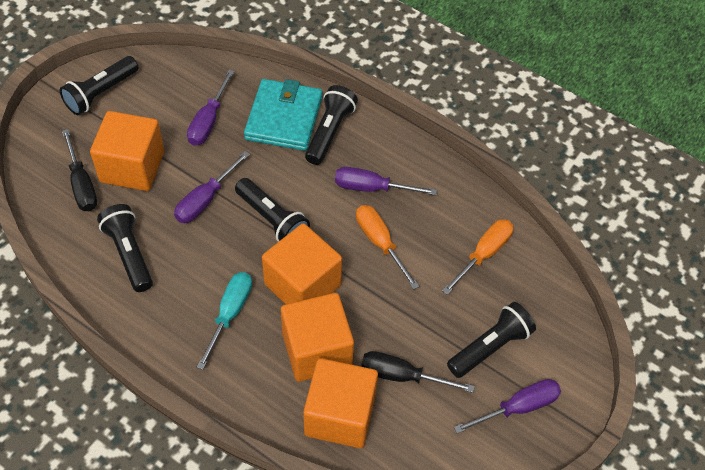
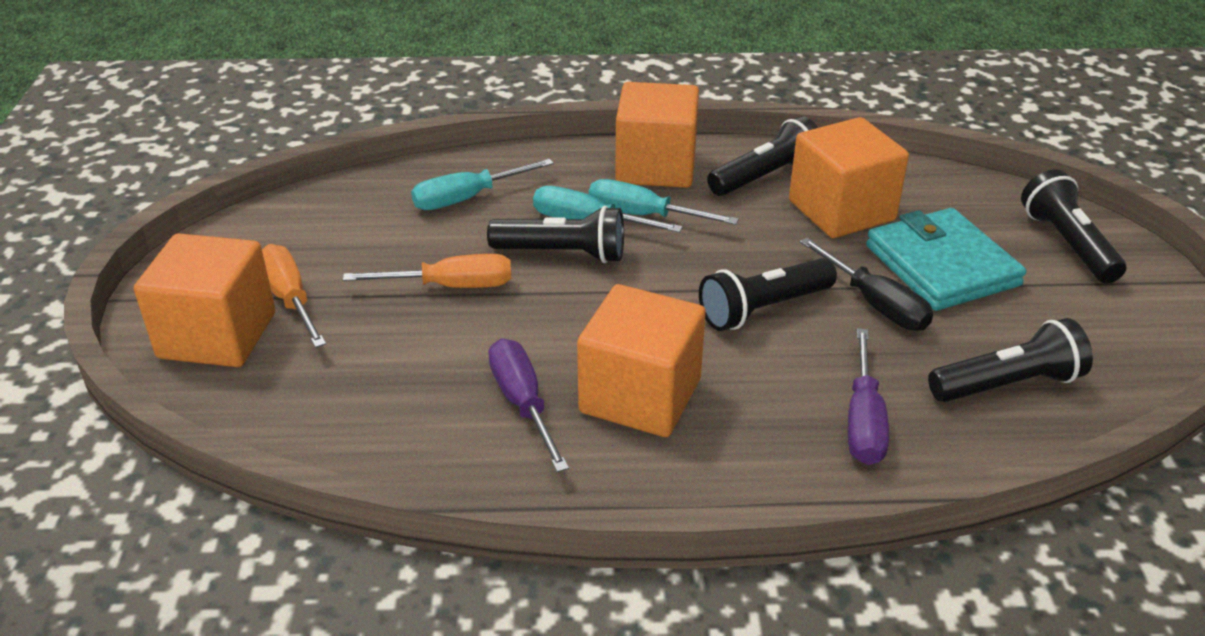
black screwdriver: 2 -> 1
purple screwdriver: 4 -> 2
turquoise screwdriver: 1 -> 3

